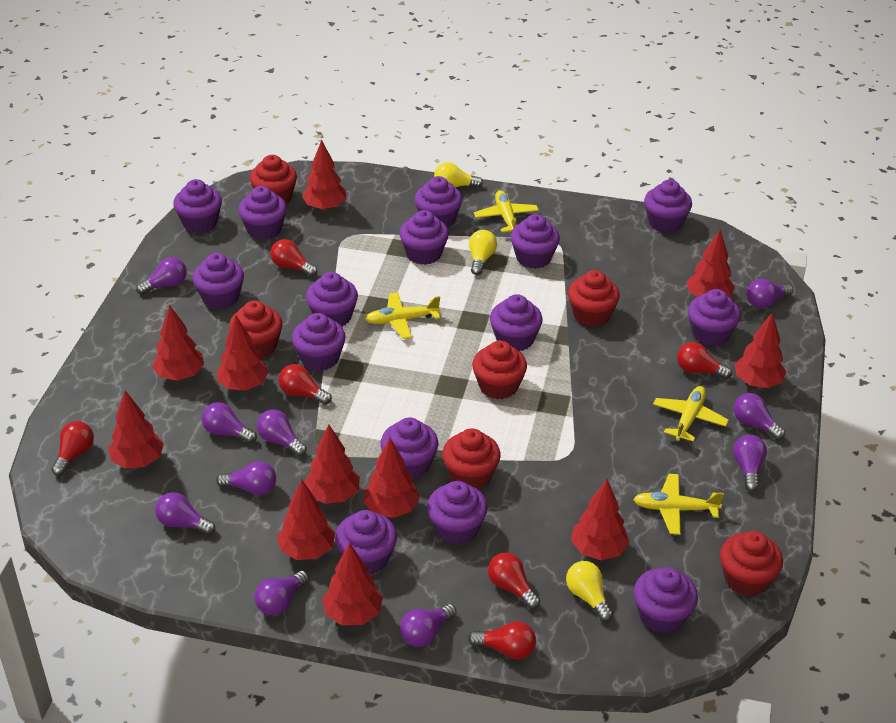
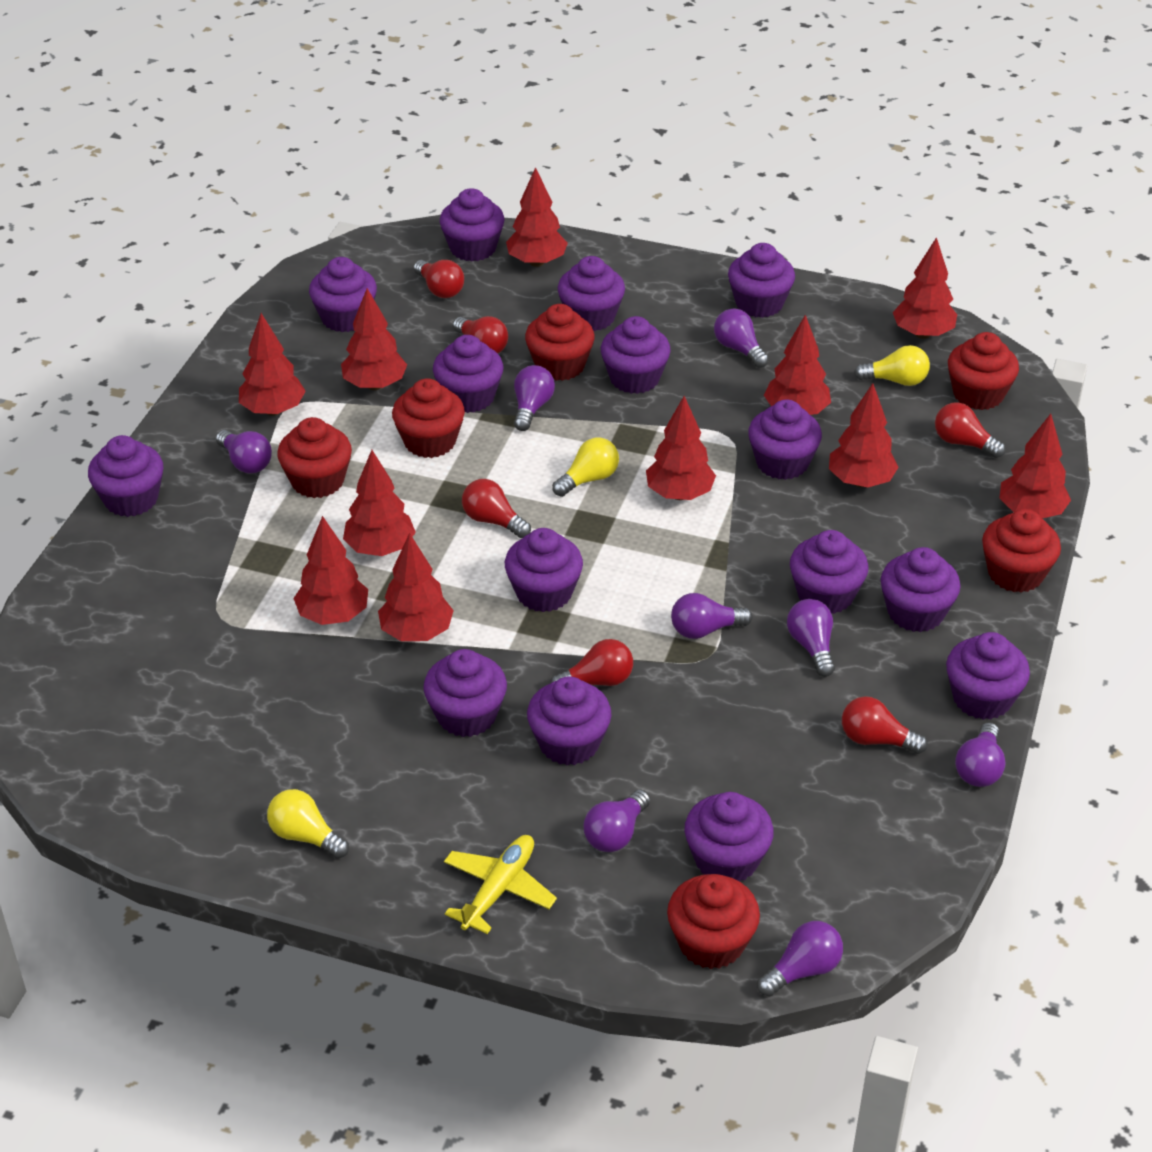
purple light bulb: 10 -> 8
yellow plane: 4 -> 1

